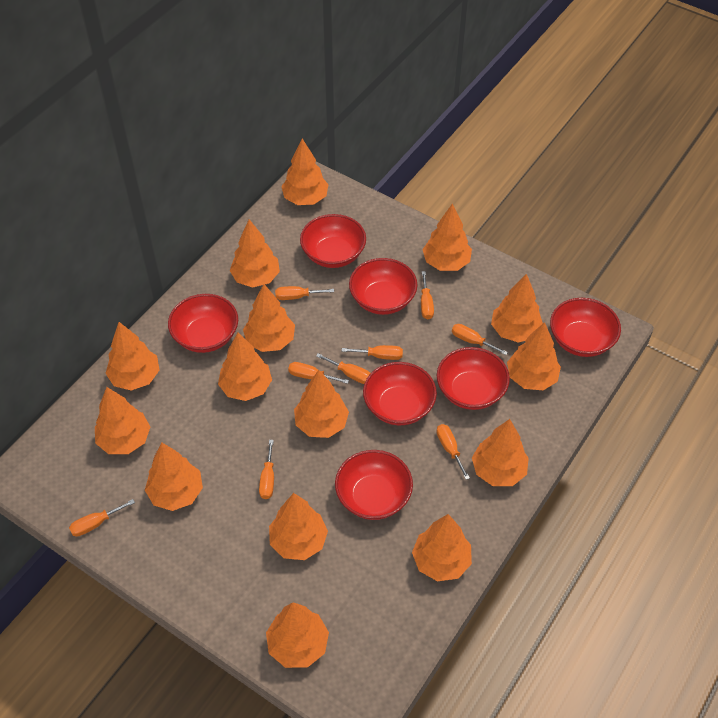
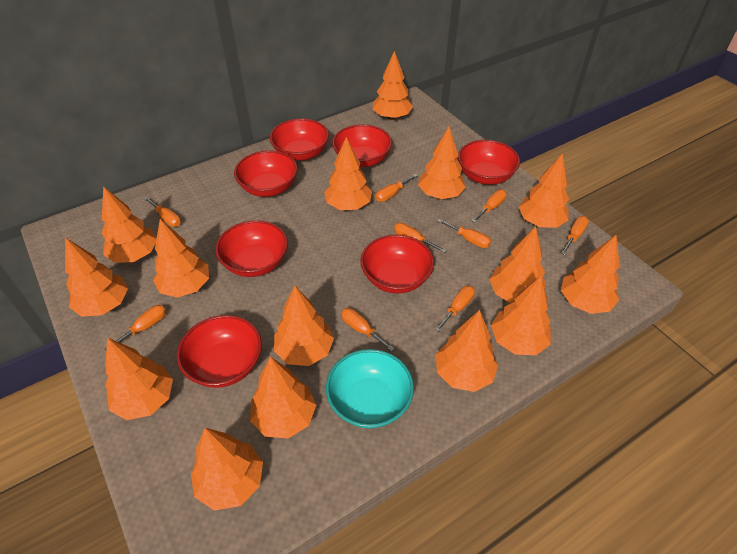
turquoise bowl: 0 -> 1

